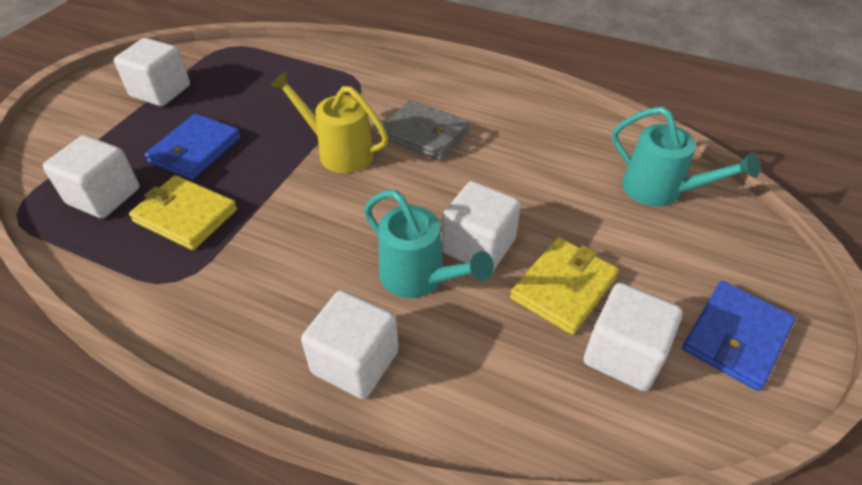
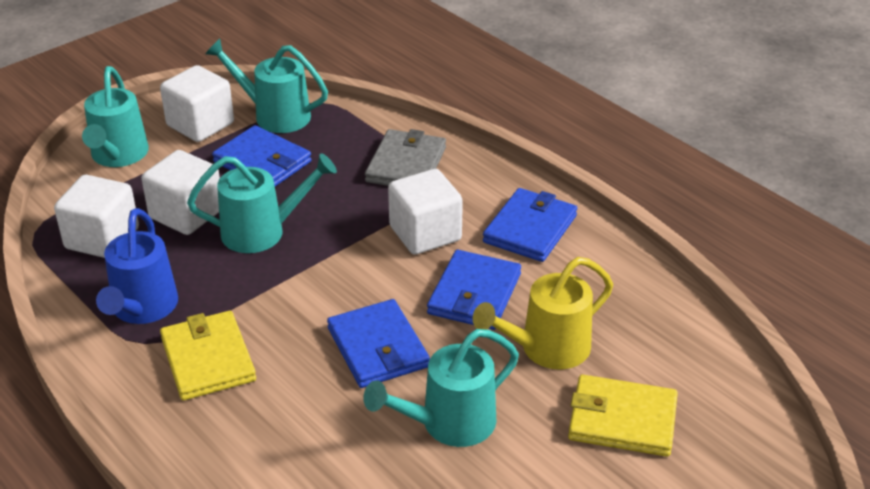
blue wallet: 2 -> 4
blue watering can: 0 -> 1
turquoise watering can: 2 -> 4
white cube: 5 -> 4

